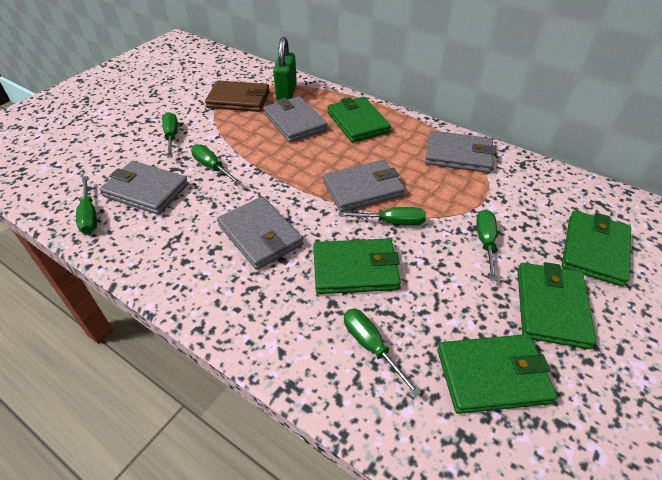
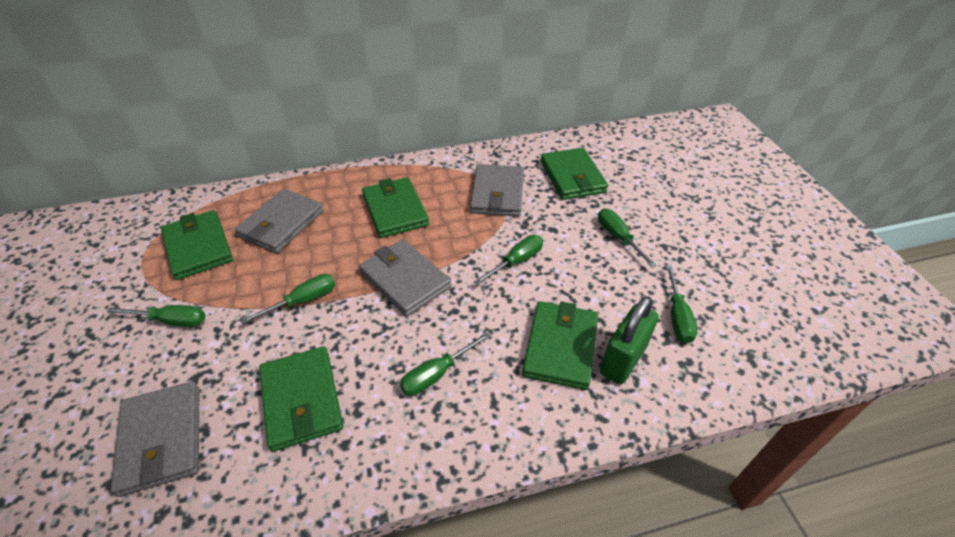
brown wallet: 1 -> 0
grey wallet: 5 -> 4

